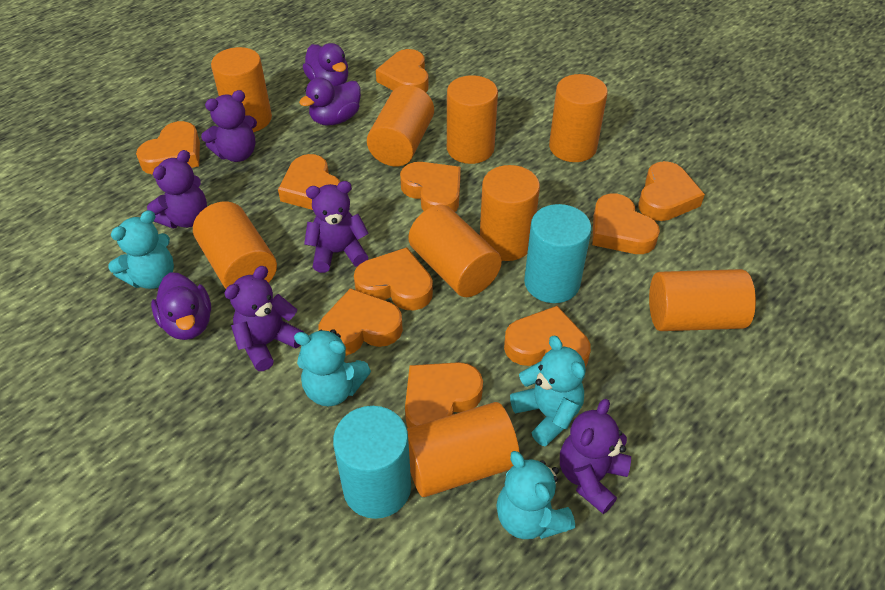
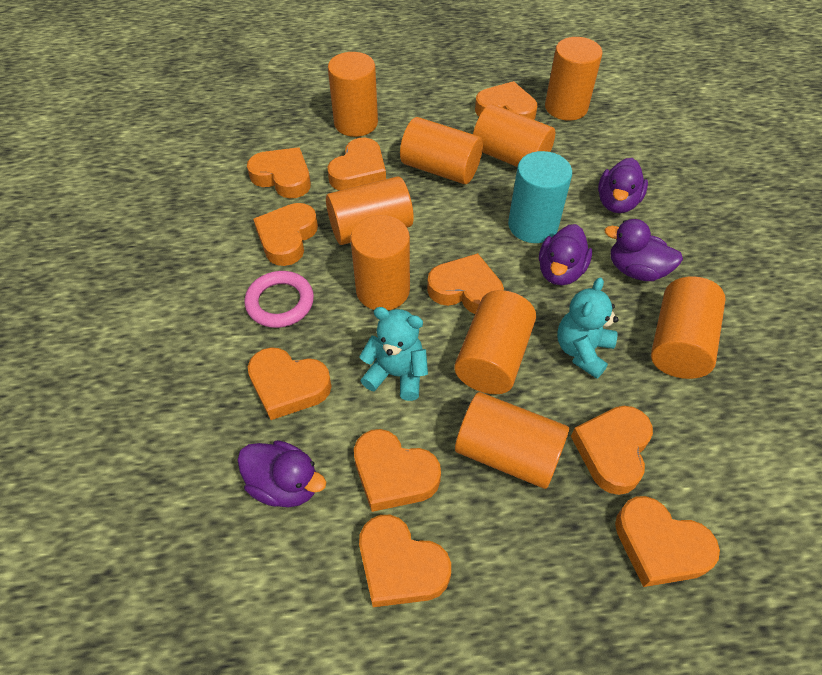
pink ring: 0 -> 1
purple duck: 3 -> 4
purple teddy bear: 5 -> 0
turquoise cylinder: 2 -> 1
turquoise teddy bear: 4 -> 2

